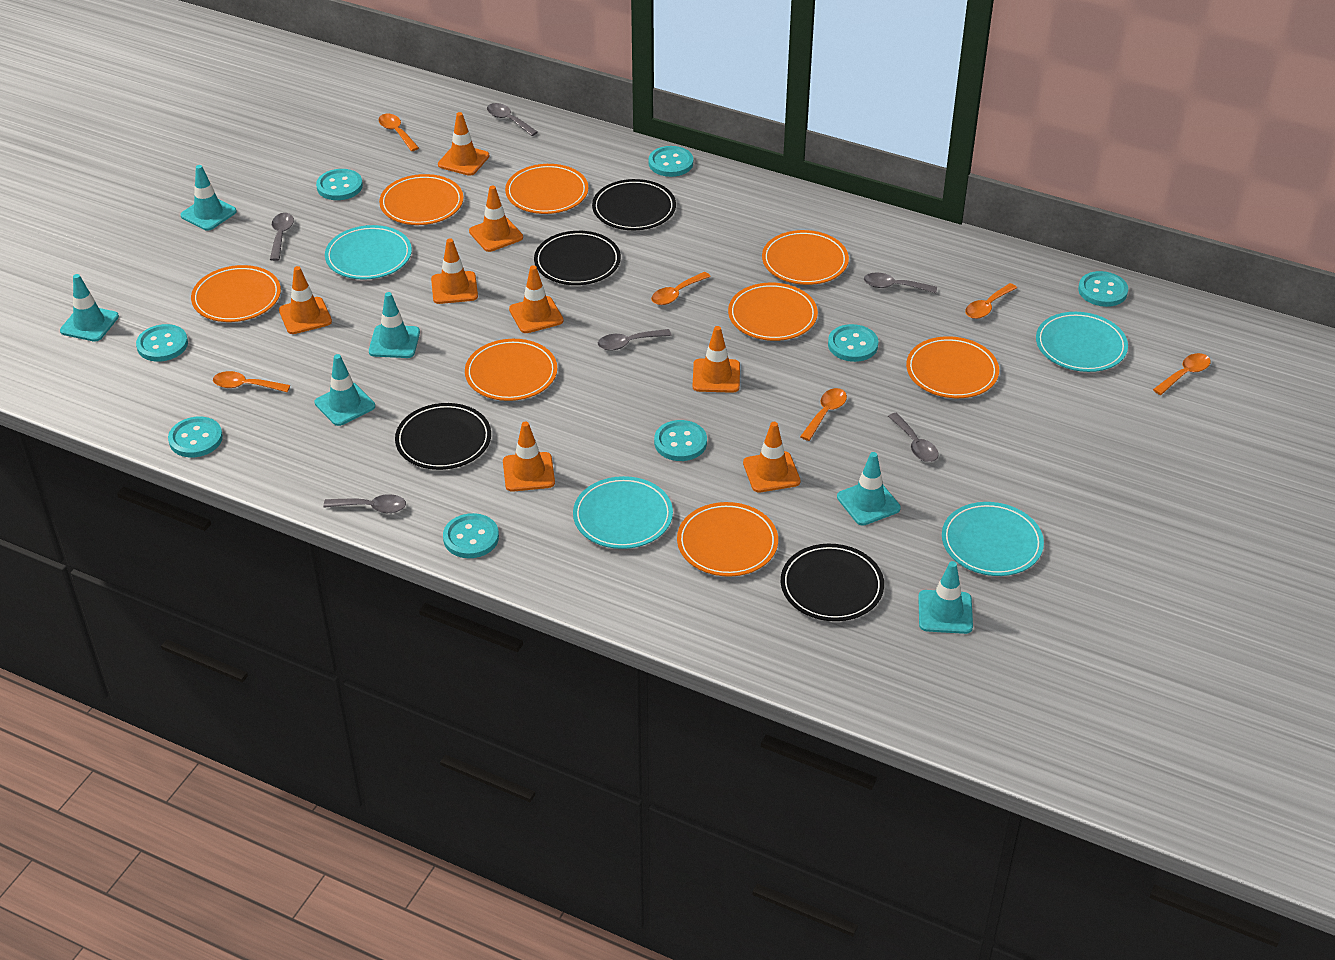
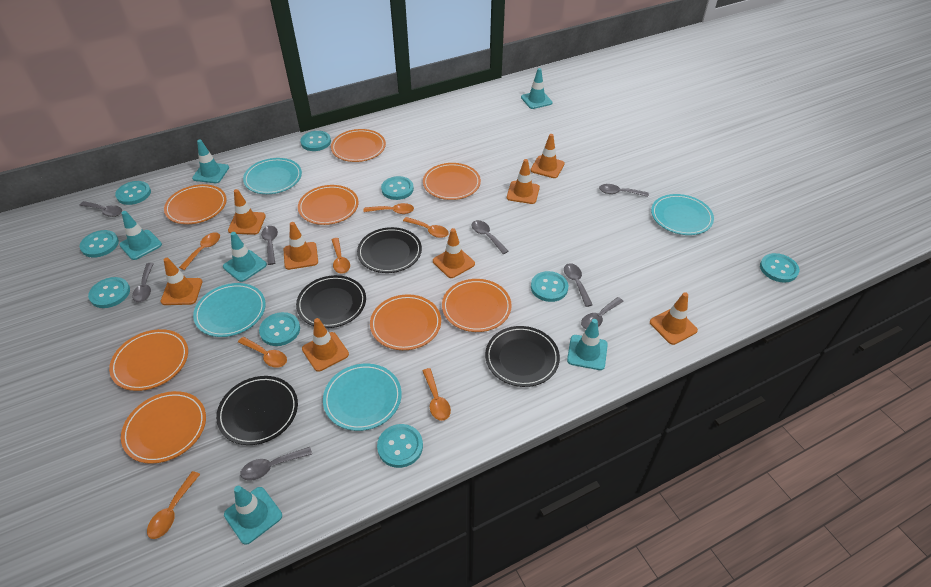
grey spoon: 6 -> 8
orange spoon: 6 -> 7
turquoise button: 8 -> 9

